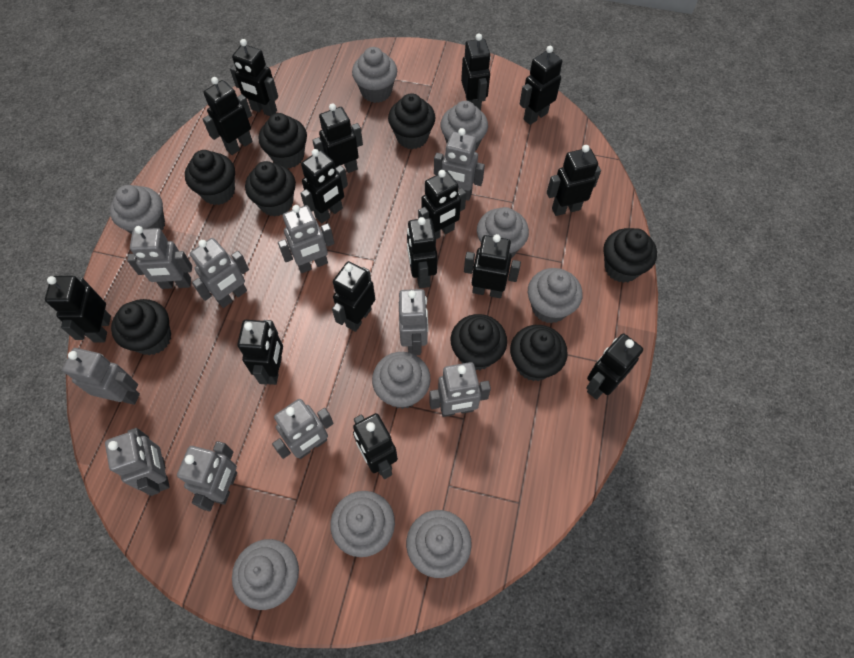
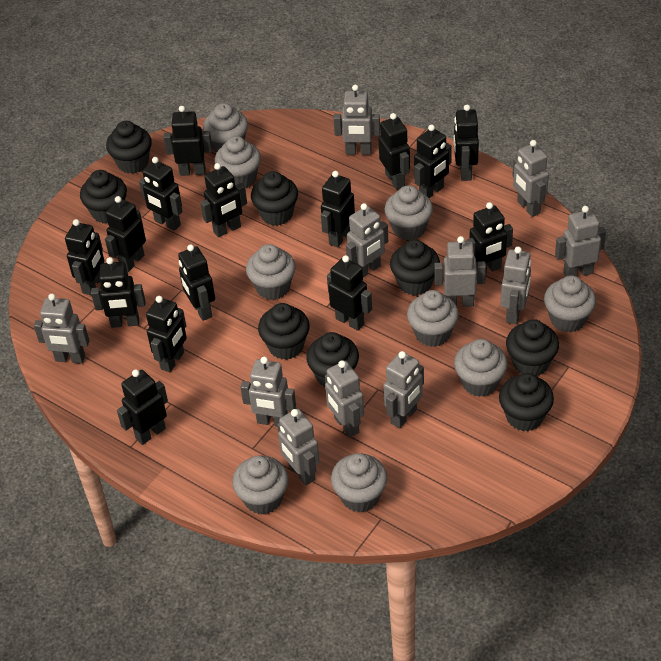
grey robot: 10 -> 11

